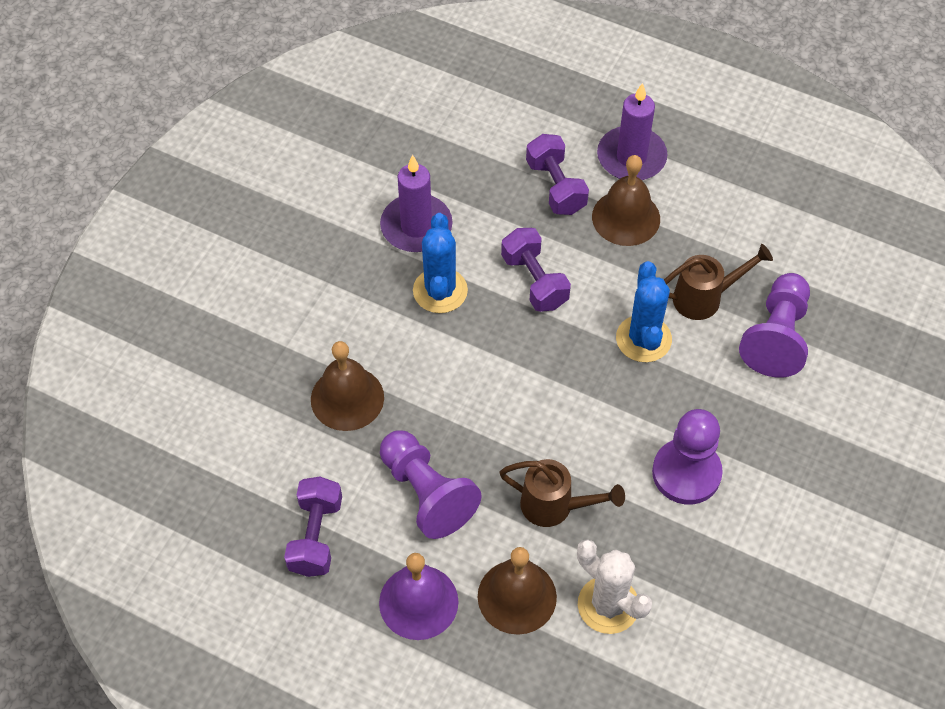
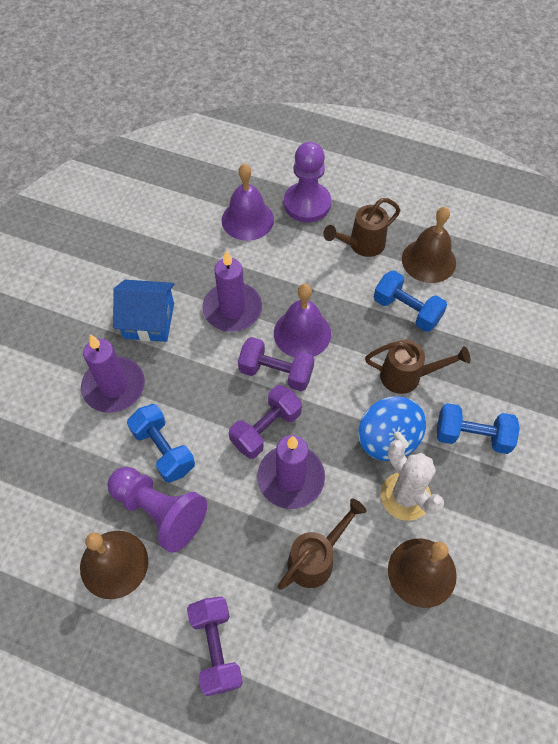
blue cactus: 2 -> 0
blue dumbbell: 0 -> 3
blue house: 0 -> 1
blue spinning top: 0 -> 1
brown watering can: 2 -> 3
purple bell: 1 -> 2
purple candle: 2 -> 3
purple pawn: 3 -> 2

